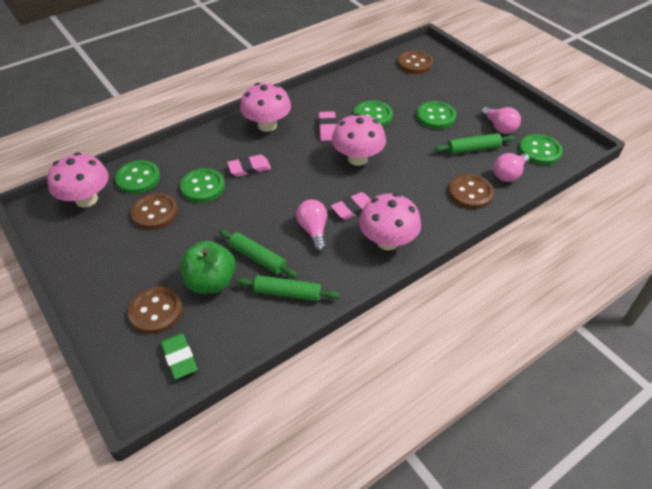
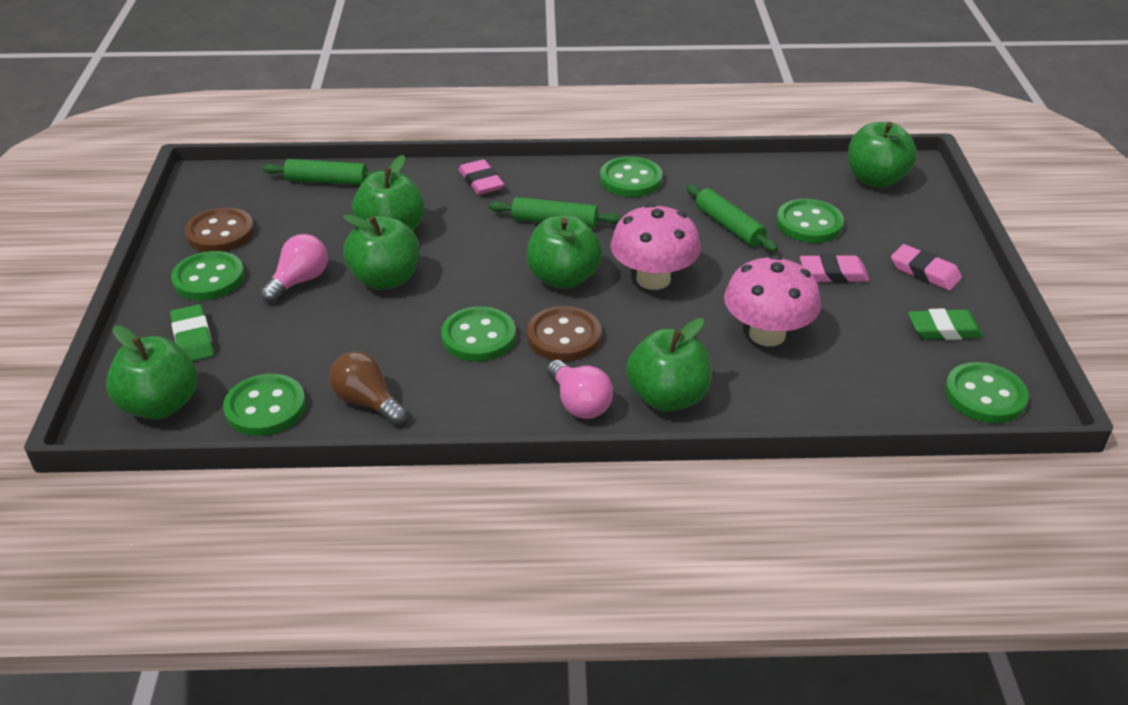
brown button: 4 -> 2
brown light bulb: 0 -> 1
green apple: 1 -> 6
green button: 5 -> 6
green eraser: 1 -> 2
pink light bulb: 3 -> 2
pink mushroom: 4 -> 2

